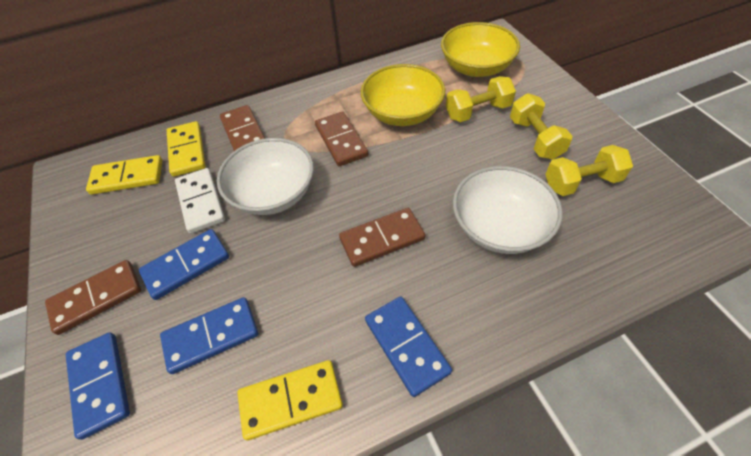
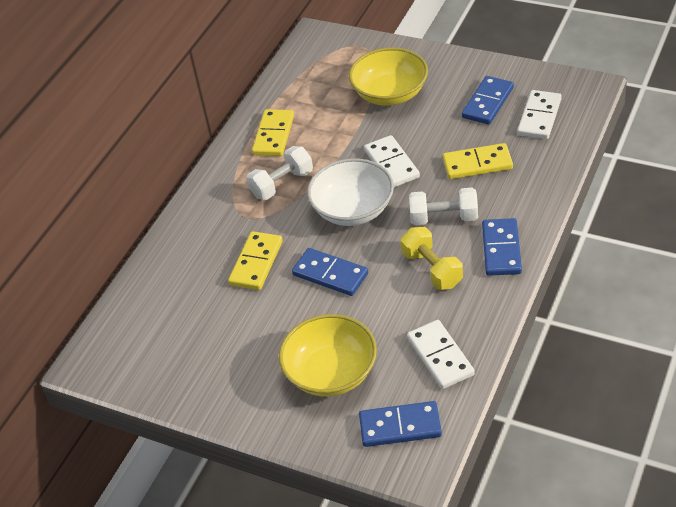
brown domino: 4 -> 0
white bowl: 2 -> 1
white domino: 1 -> 3
white dumbbell: 0 -> 2
yellow dumbbell: 3 -> 1

